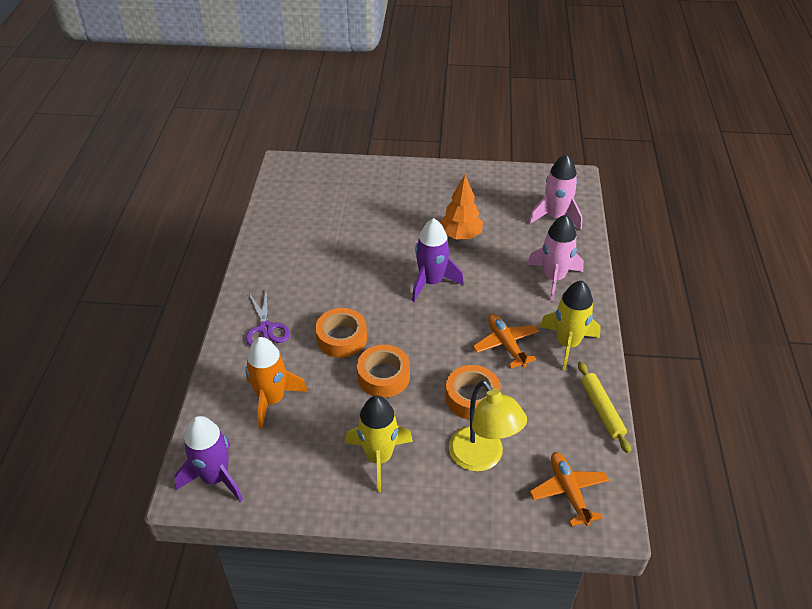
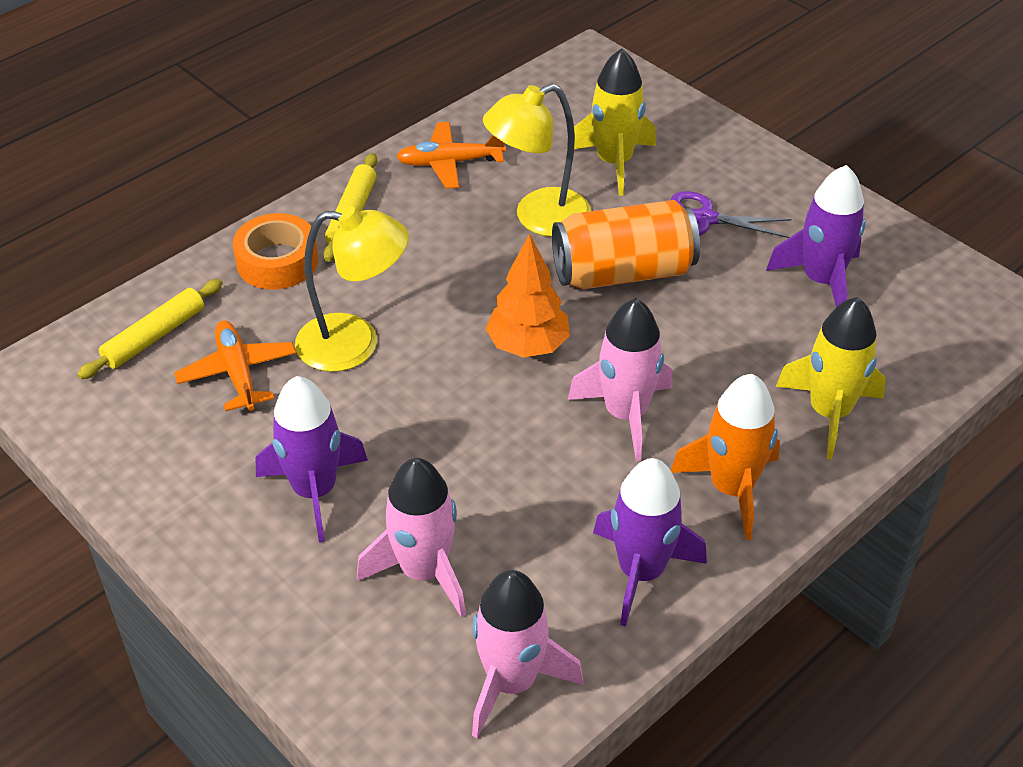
orange can: 0 -> 1
orange tape: 3 -> 1
pink rocket: 2 -> 3
purple rocket: 2 -> 3
yellow lamp: 1 -> 2
yellow rolling pin: 1 -> 2

